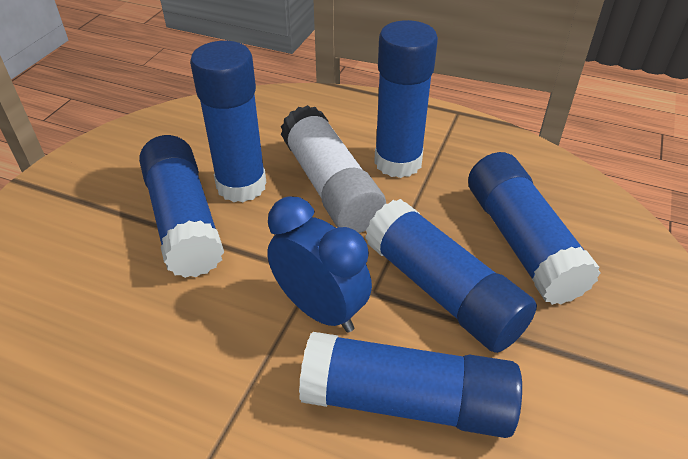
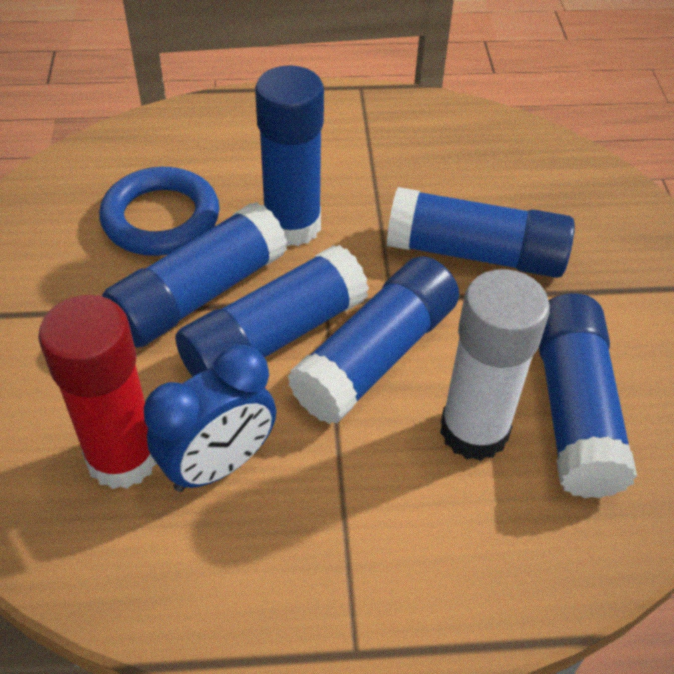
blue ring: 0 -> 1
red glue stick: 0 -> 1

